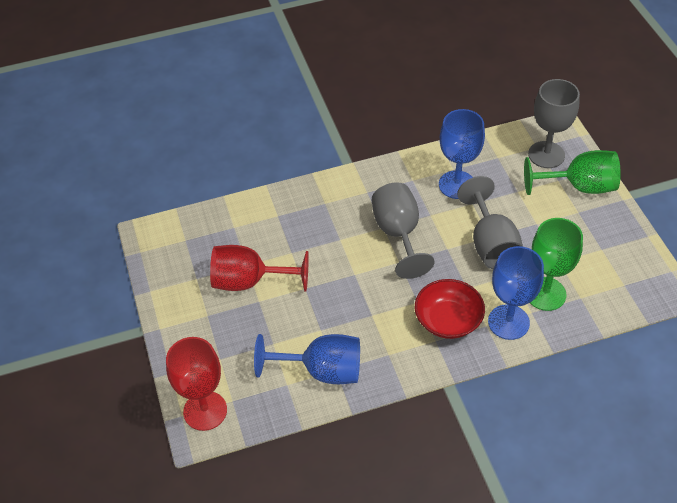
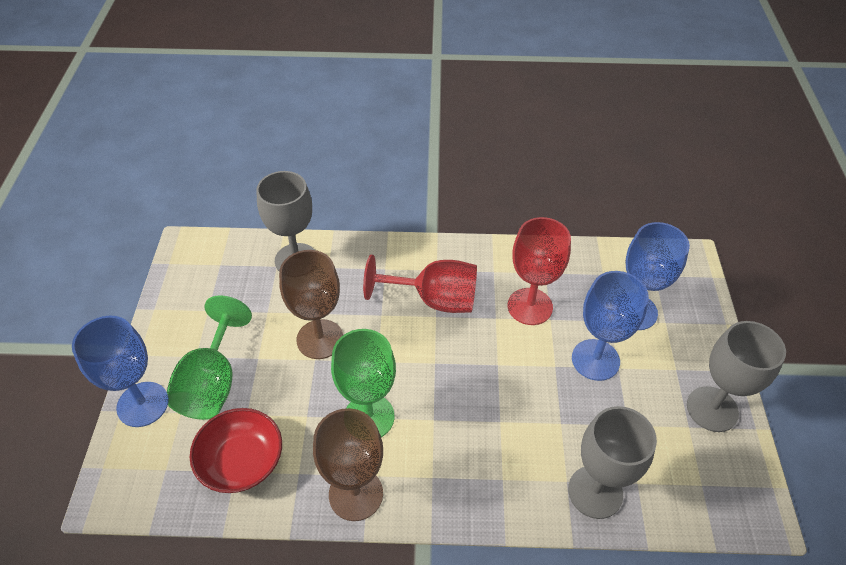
brown goblet: 0 -> 2

